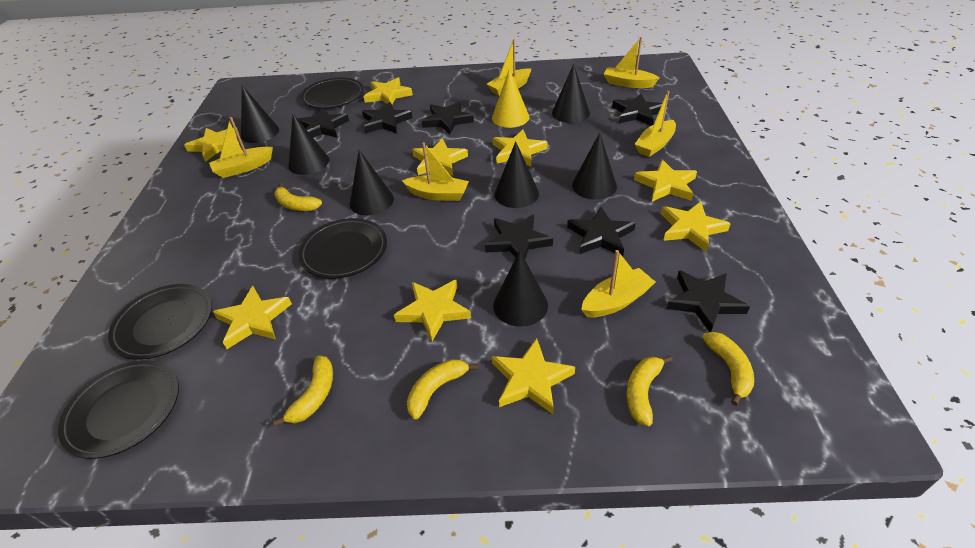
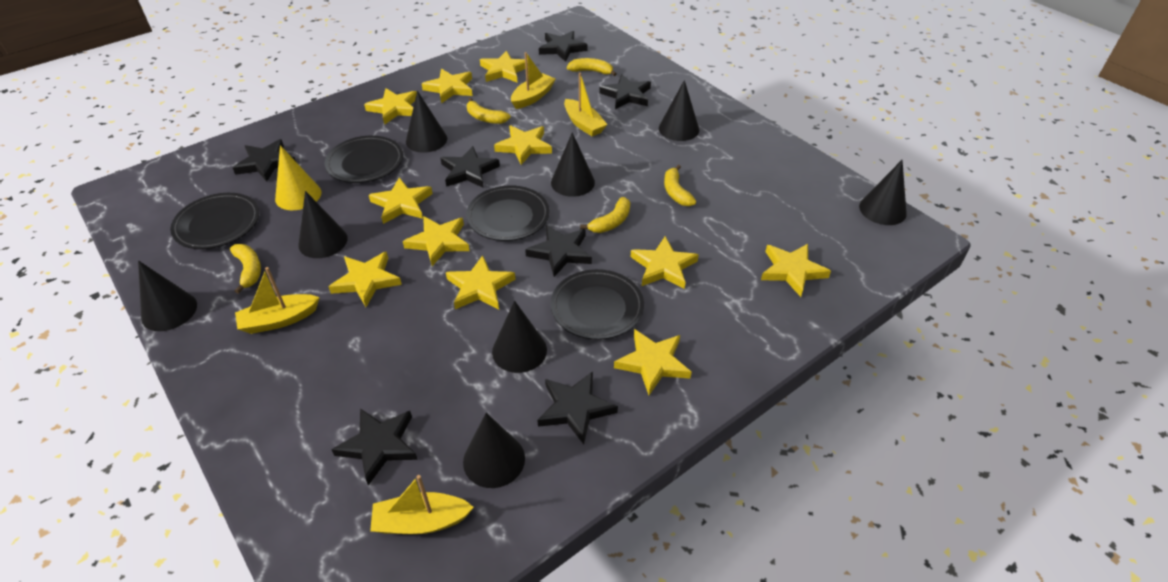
black cone: 7 -> 8
yellow boat: 6 -> 4
yellow star: 9 -> 11

